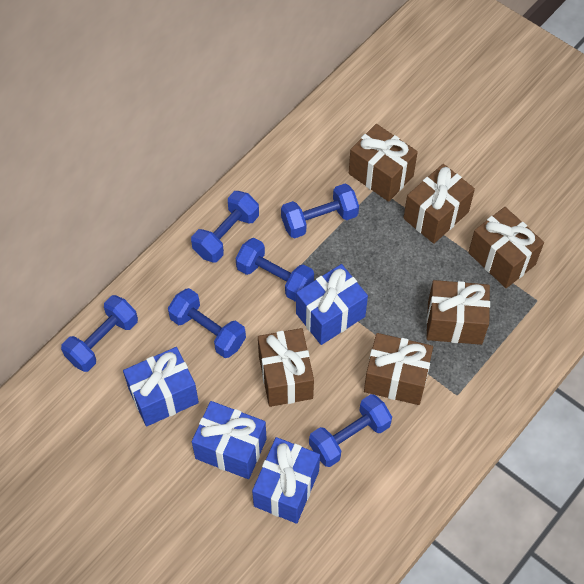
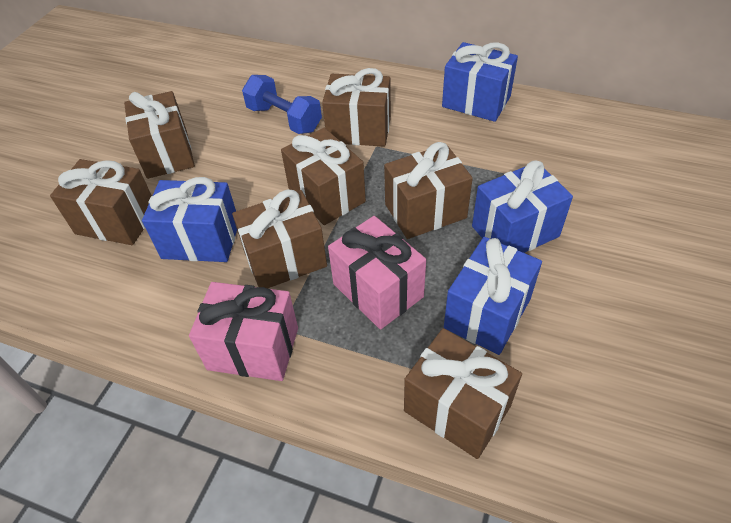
blue dumbbell: 6 -> 1
brown gift: 6 -> 7
pink gift: 0 -> 2

